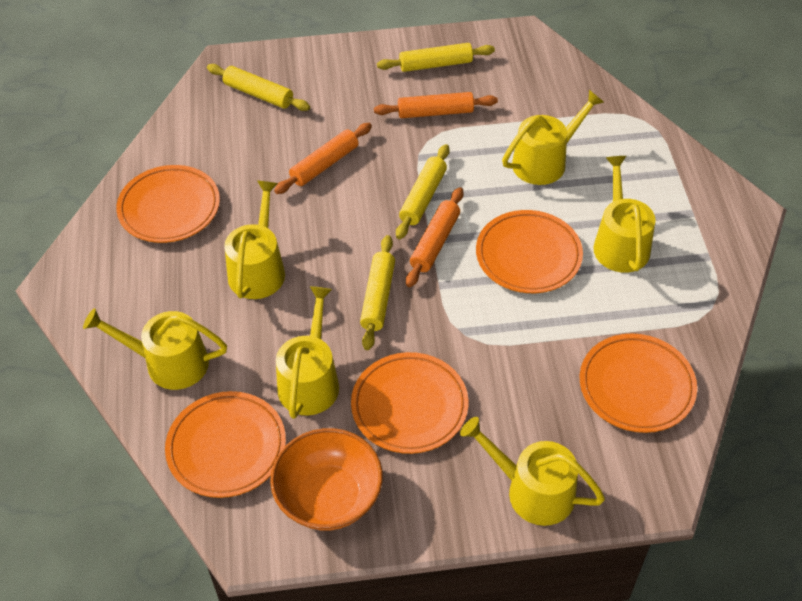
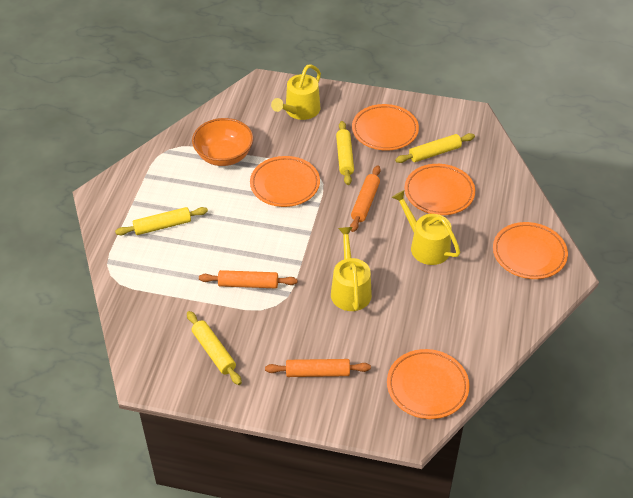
yellow watering can: 6 -> 3

